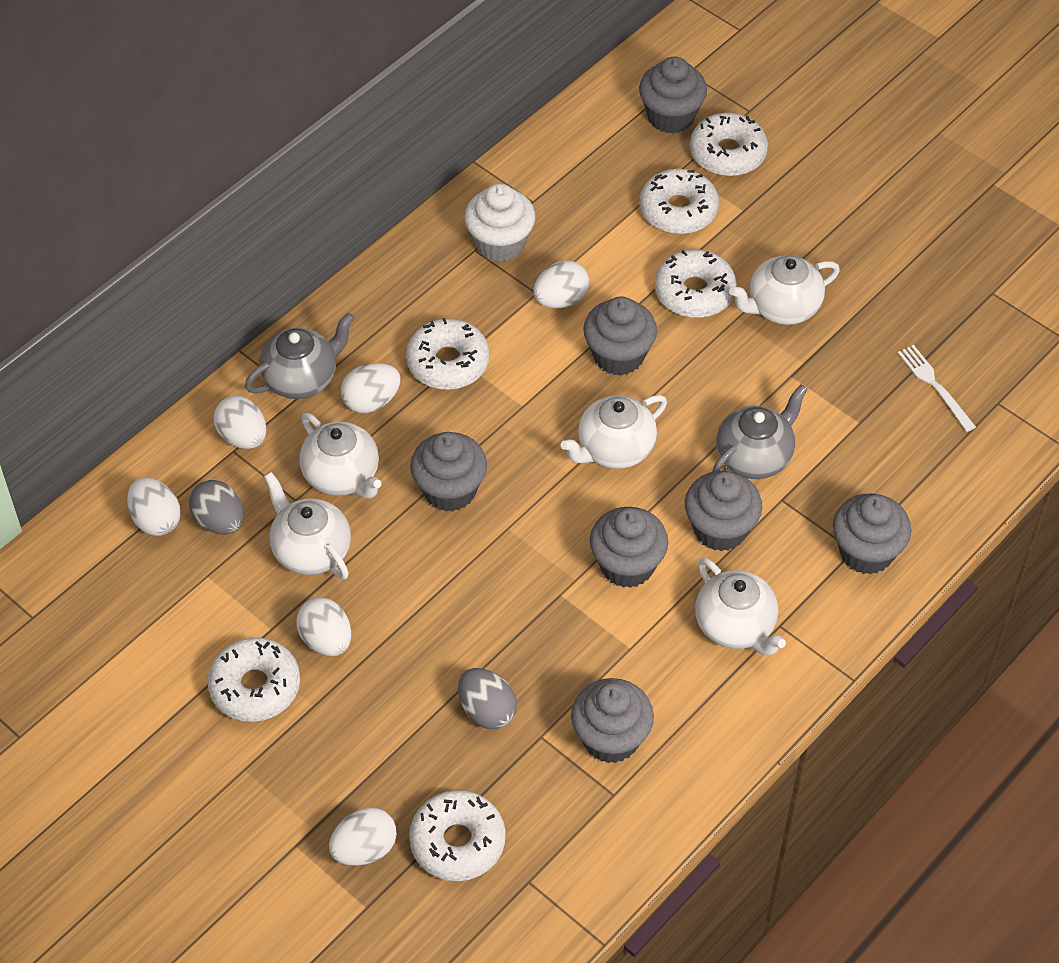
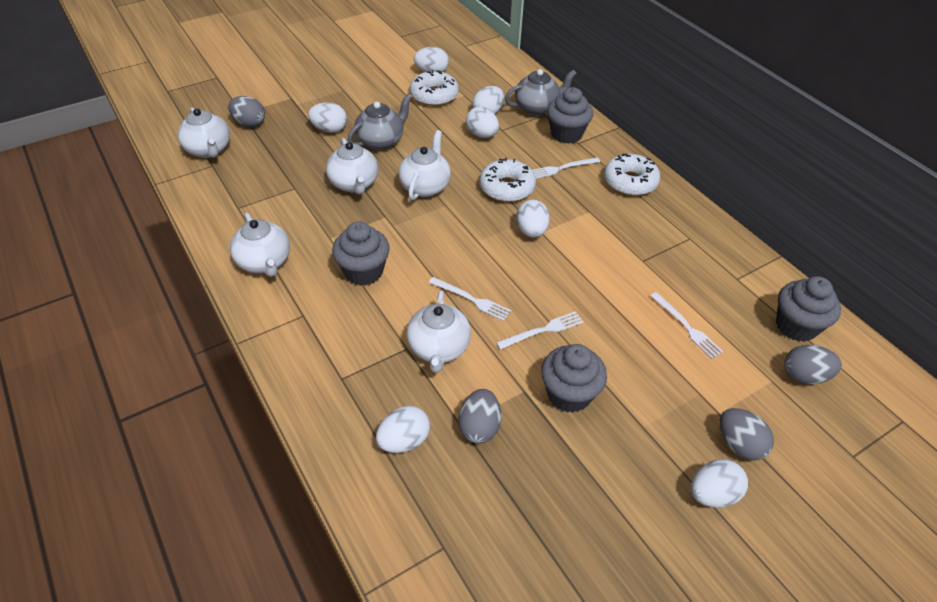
grey cupcake: 7 -> 4
grey egg: 2 -> 4
white cupcake: 1 -> 0
white donut: 6 -> 3
white egg: 6 -> 7
white fork: 1 -> 4

